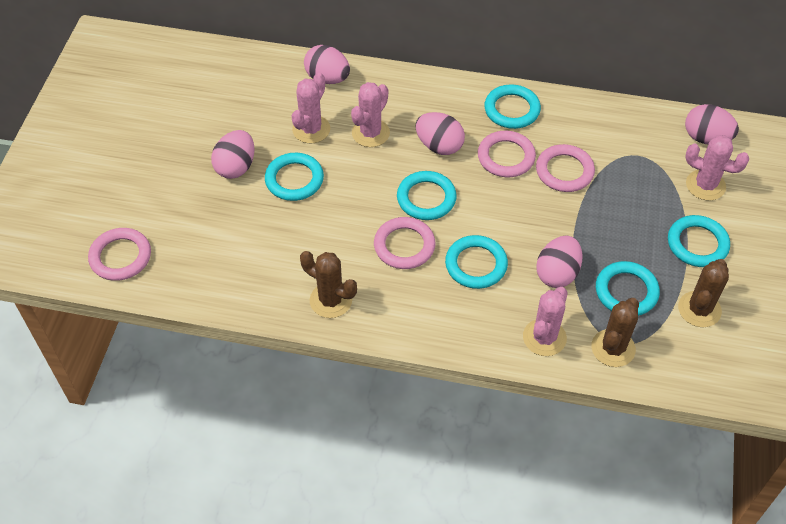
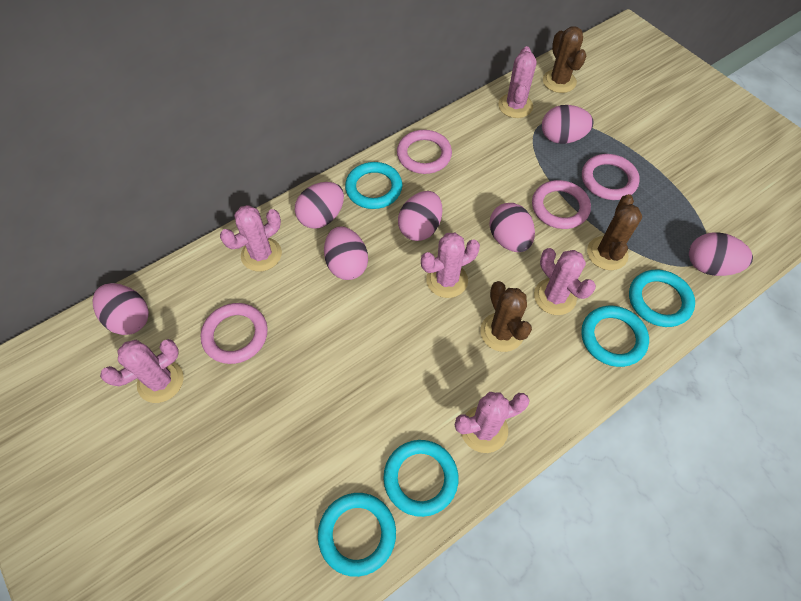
pink cactus: 4 -> 6
pink egg: 5 -> 7
turquoise ring: 6 -> 5

